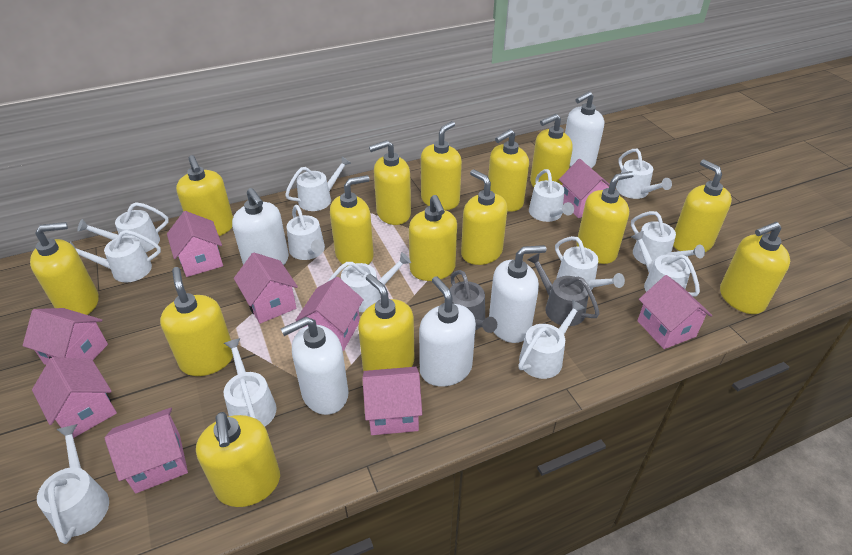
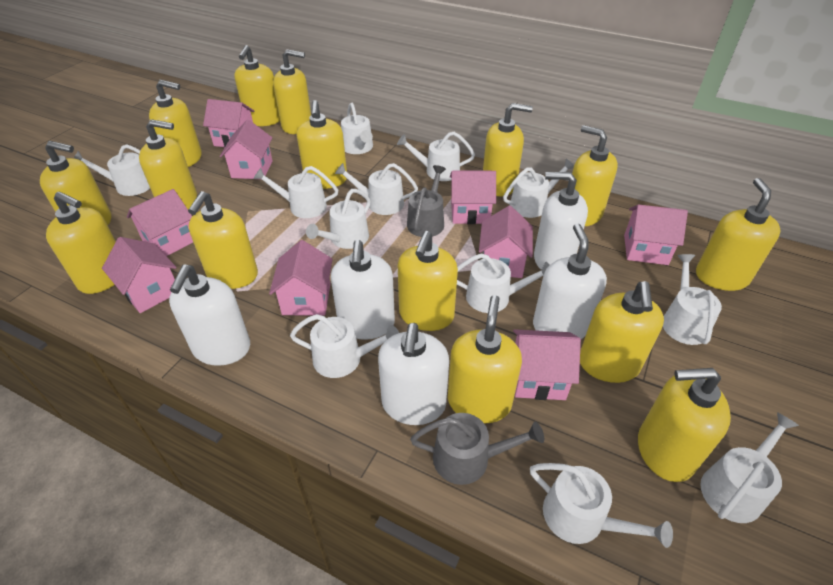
white watering can: 13 -> 12

